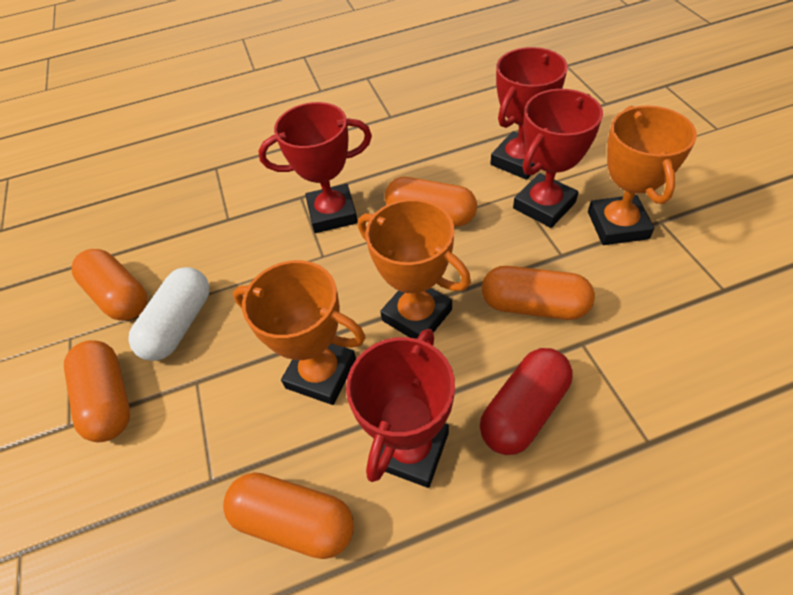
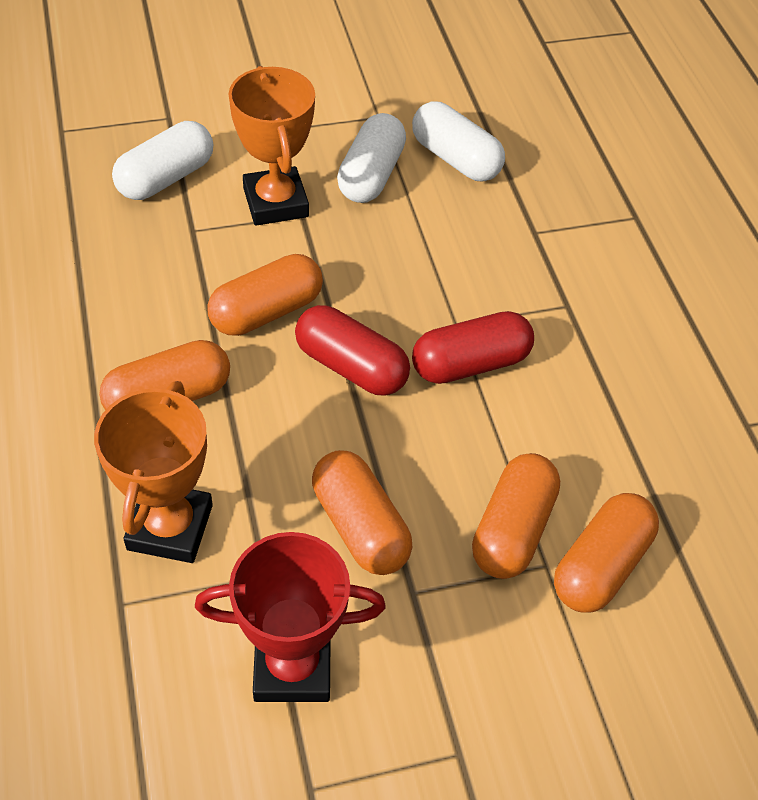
orange trophy: 3 -> 2
red capsule: 1 -> 2
red trophy: 4 -> 1
white capsule: 1 -> 3

